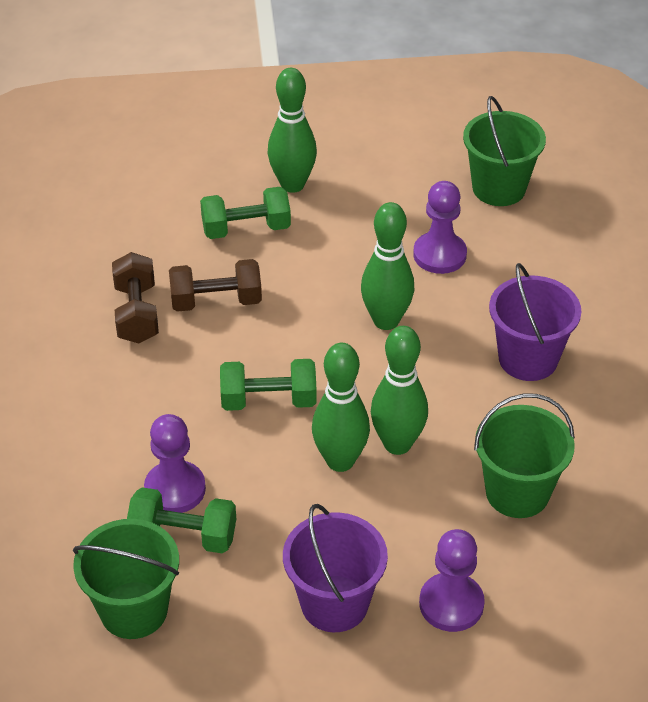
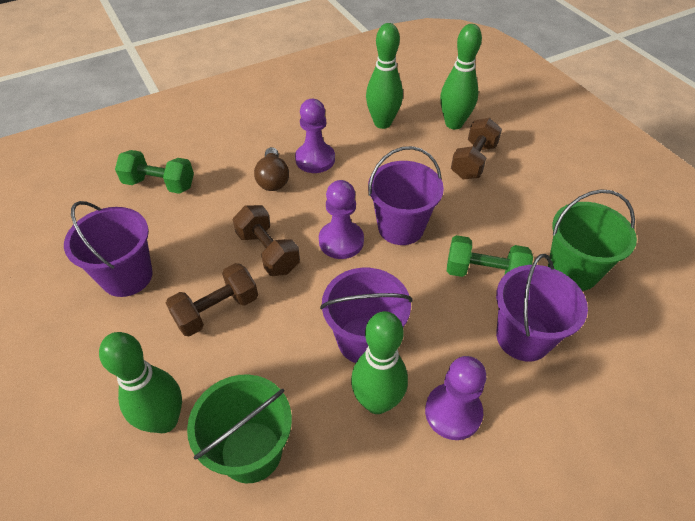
brown dumbbell: 2 -> 3
brown light bulb: 0 -> 1
green bucket: 3 -> 2
green dumbbell: 3 -> 2
purple bucket: 2 -> 4

